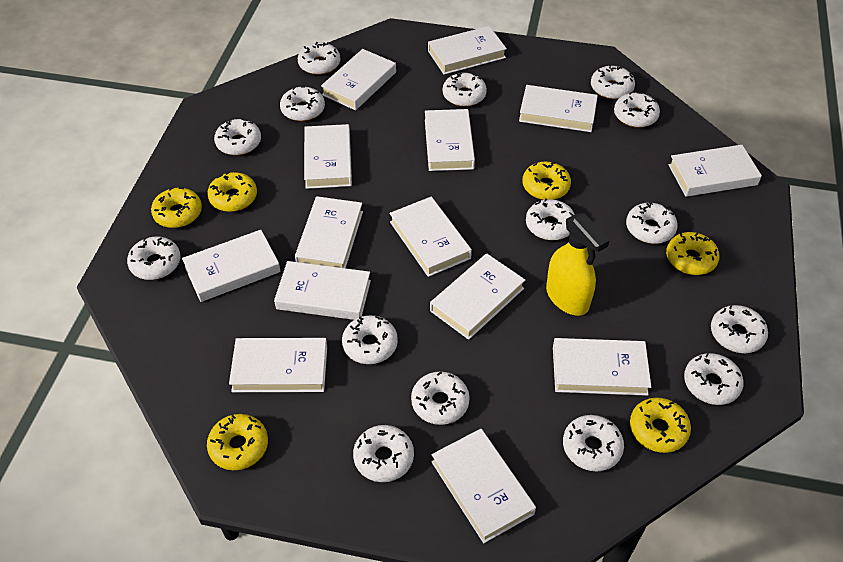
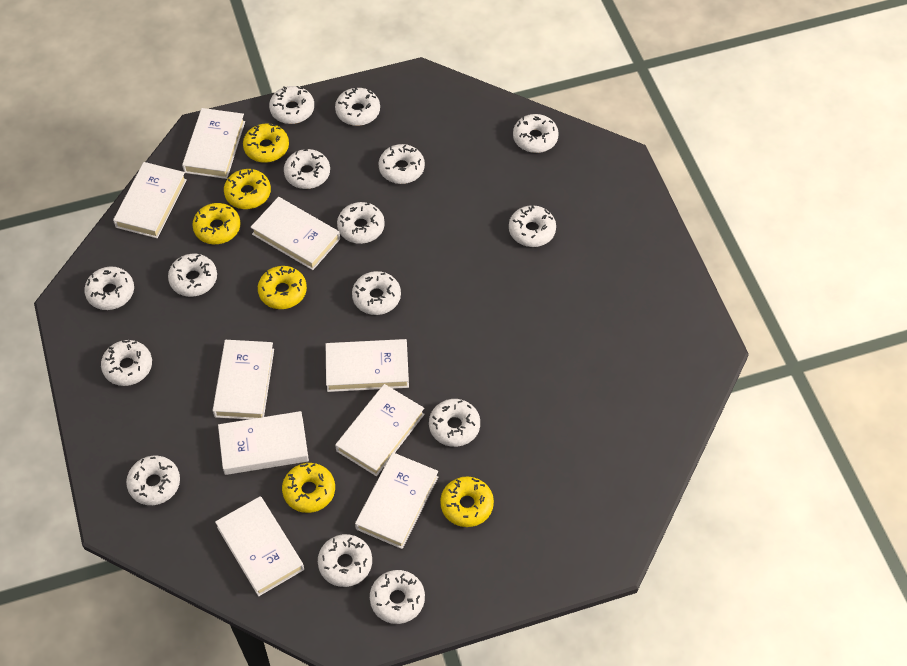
white book: 14 -> 9
yellow spray bottle: 1 -> 0

